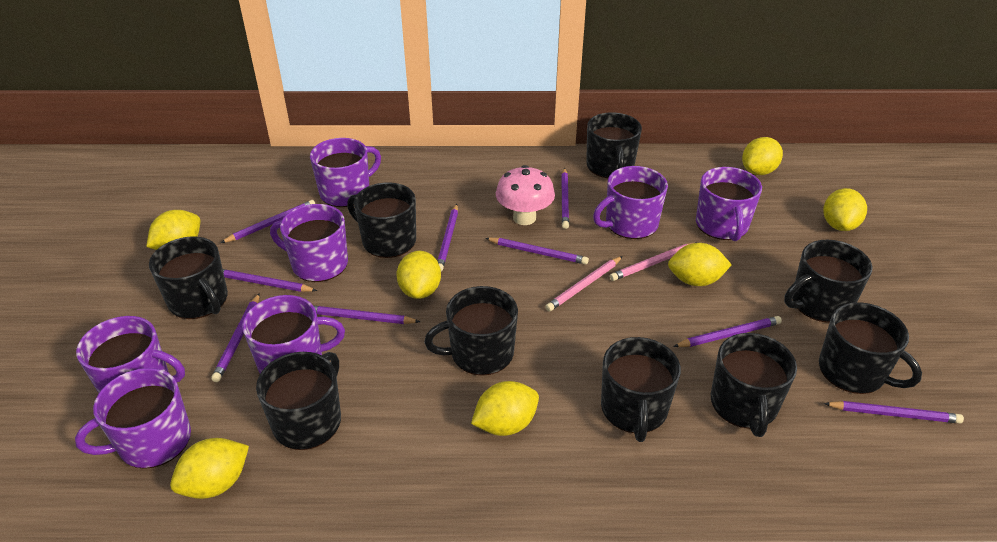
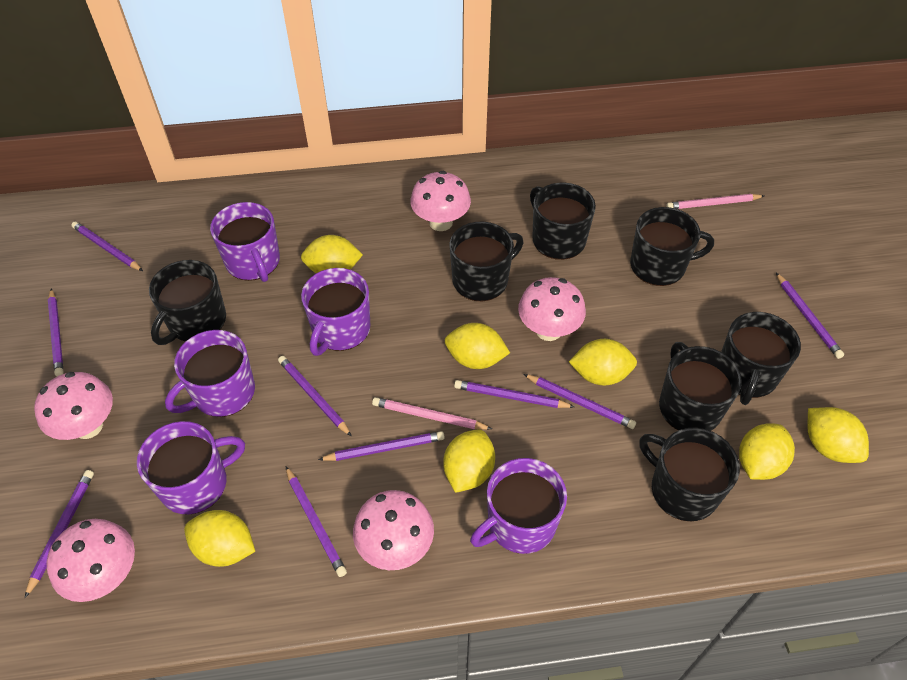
black mug: 9 -> 7
pink mushroom: 1 -> 5
purple mug: 7 -> 5

